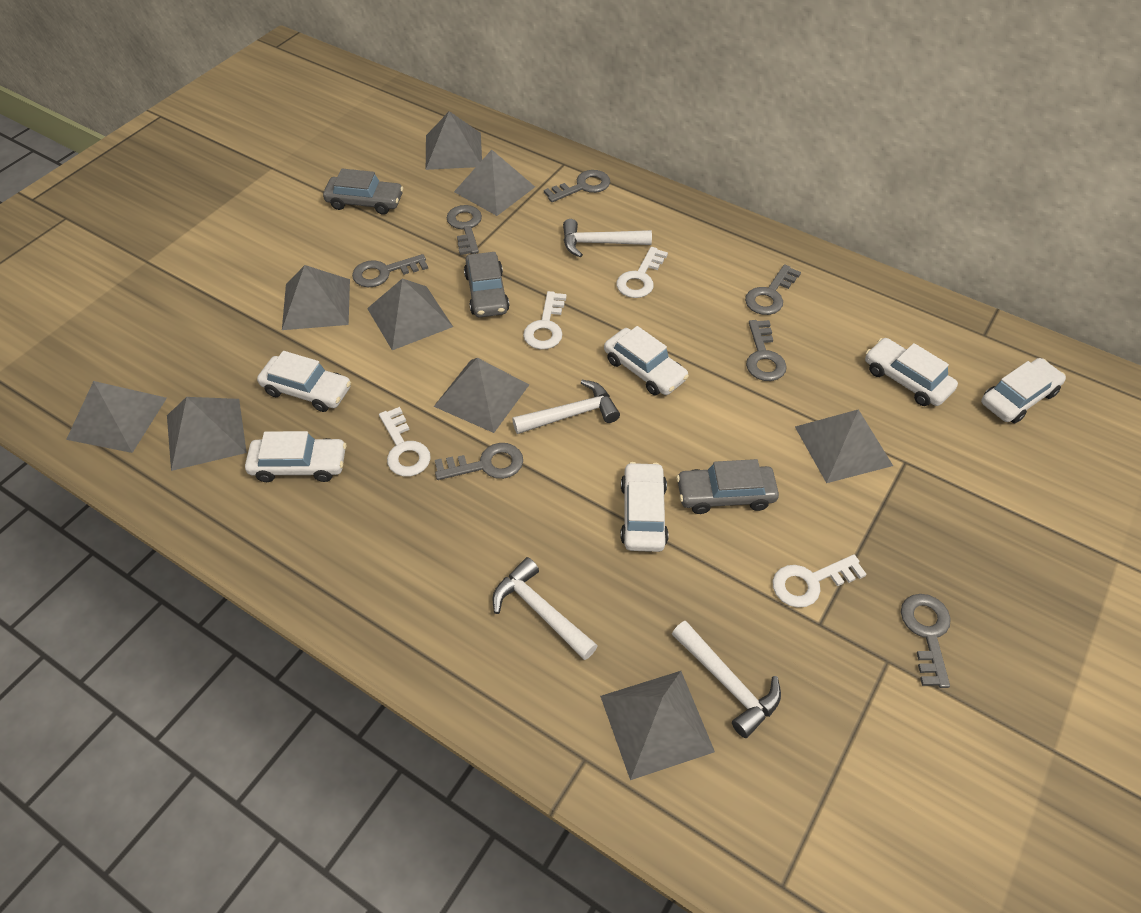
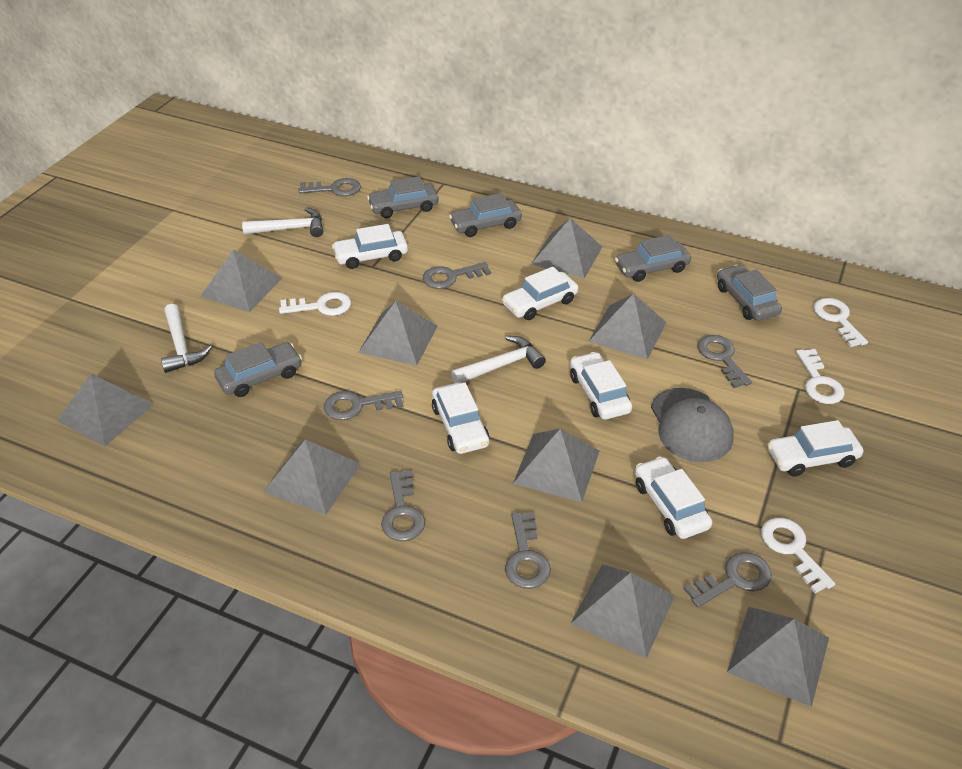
grey cap: 0 -> 1
grey car: 3 -> 5
white hammer: 4 -> 3

